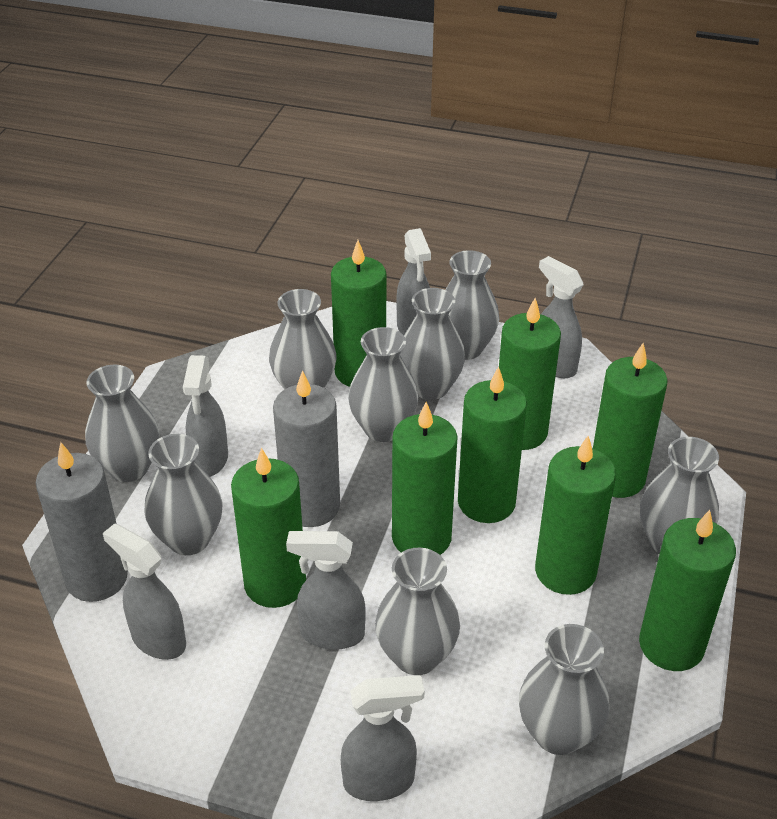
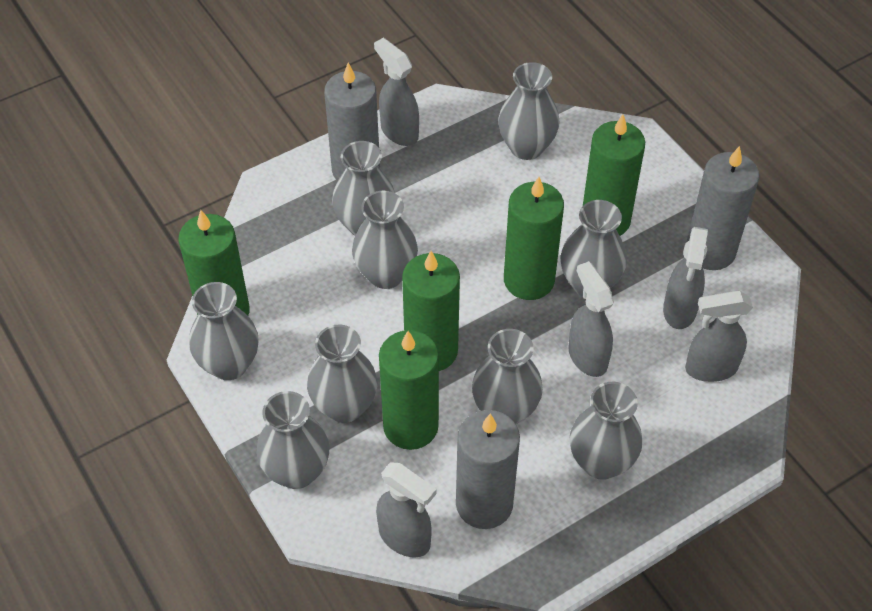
green candle: 8 -> 5
grey candle: 2 -> 3
grey spray bottle: 6 -> 5

